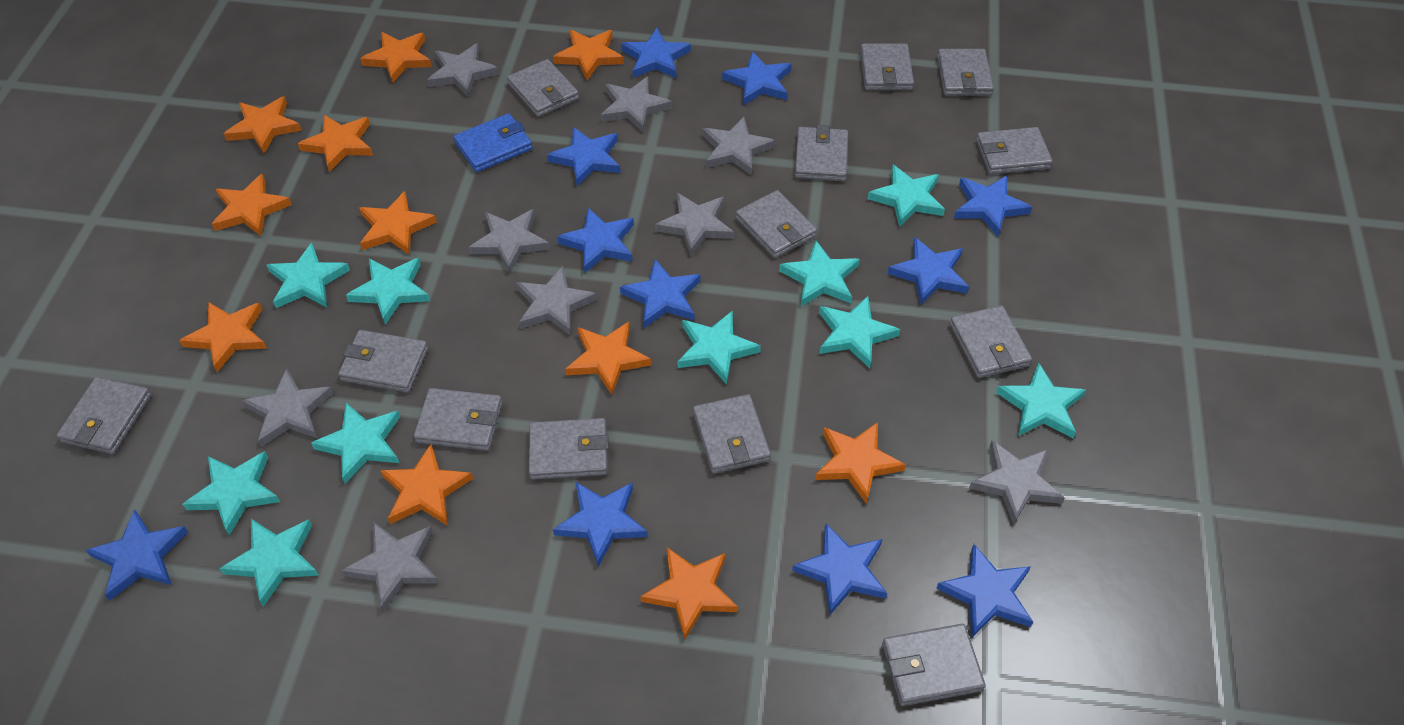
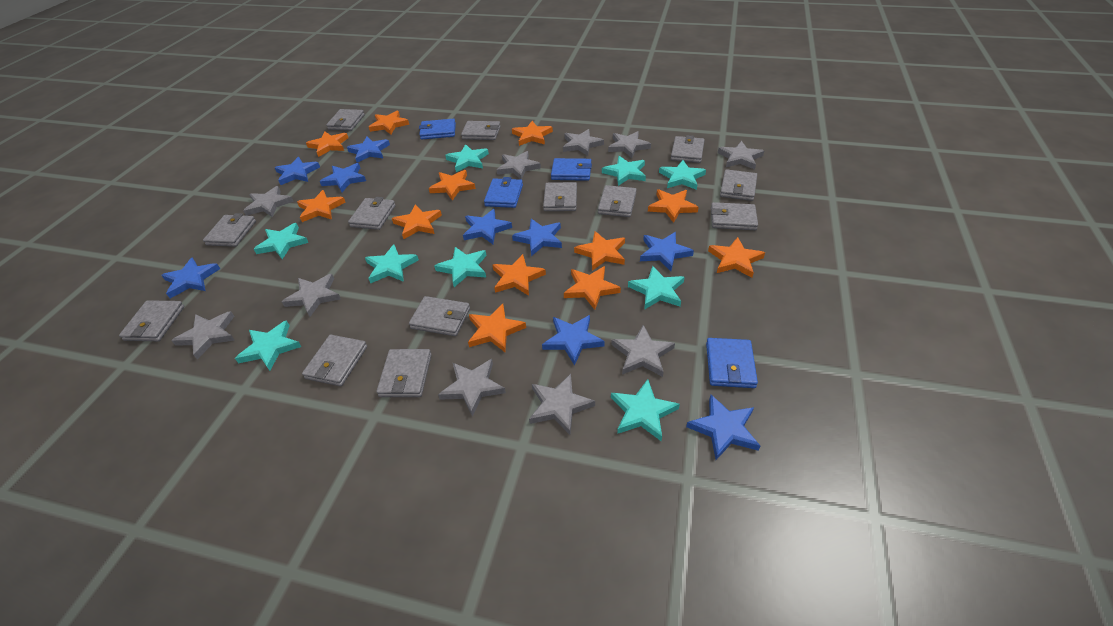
blue star: 11 -> 9
blue wallet: 1 -> 4
grey star: 9 -> 10
orange star: 11 -> 12
turquoise star: 10 -> 9

